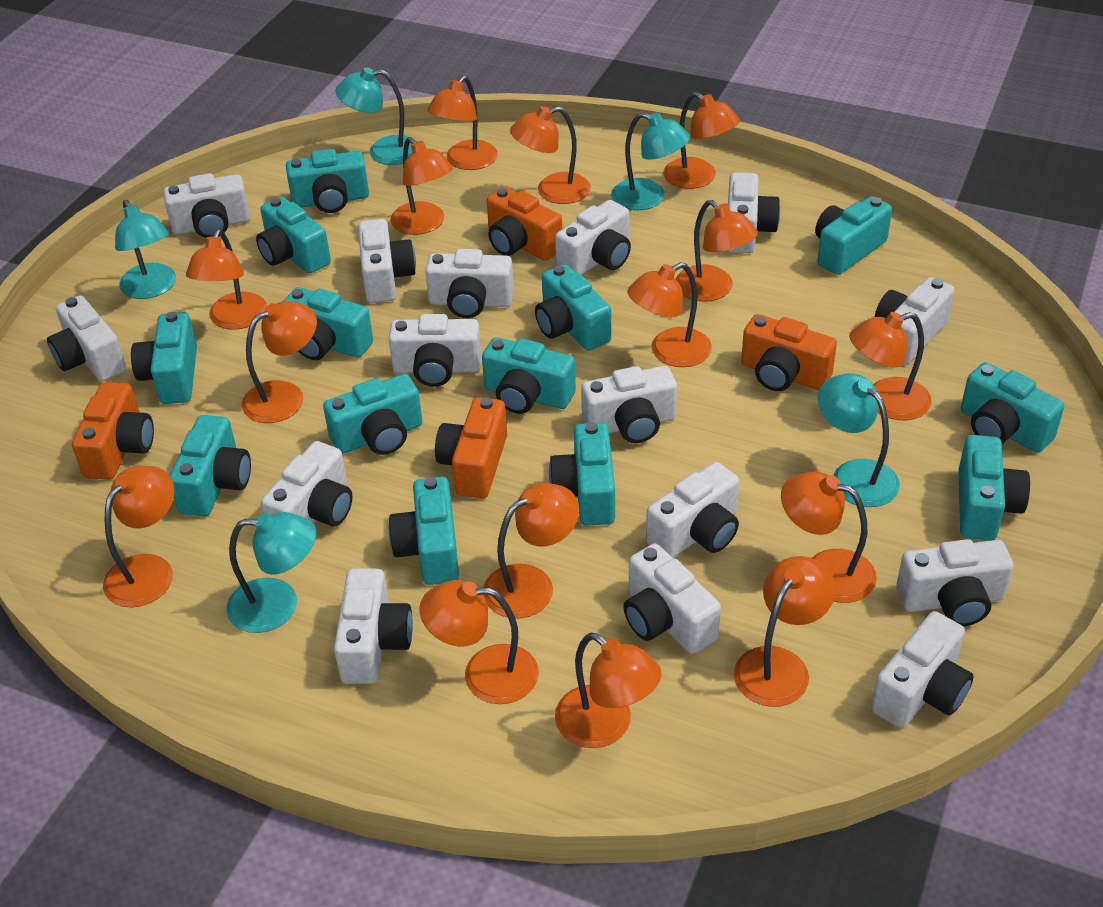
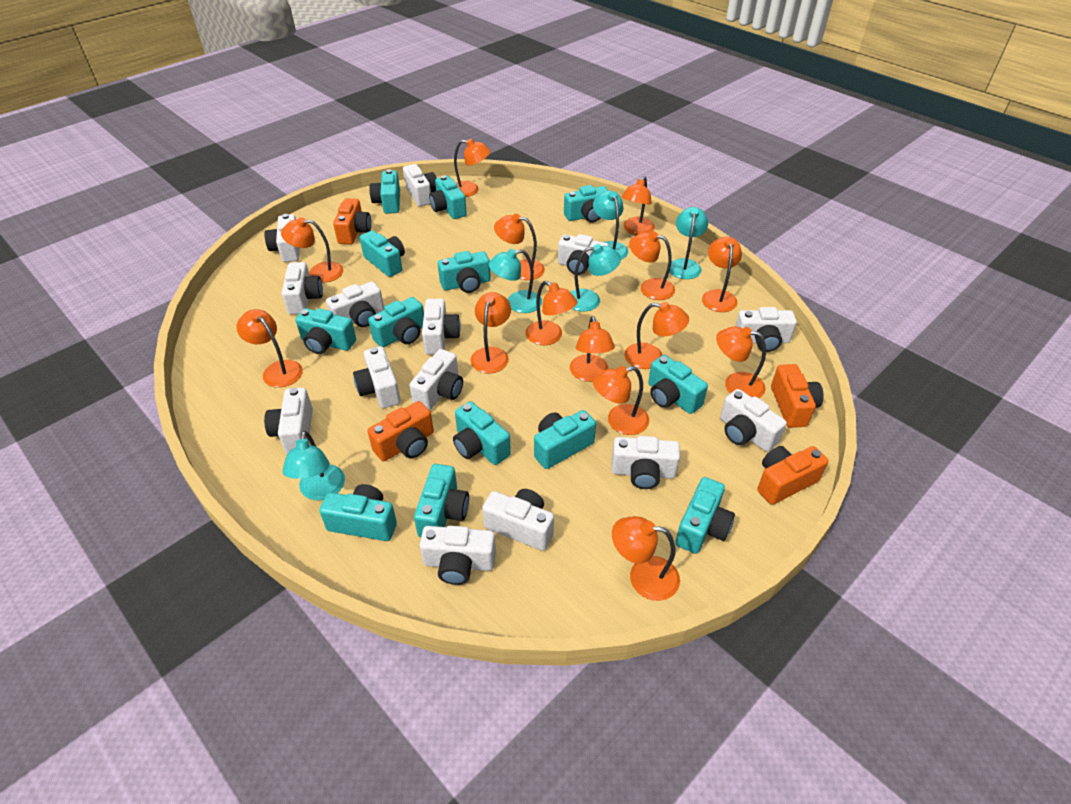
orange lamp: 15 -> 14
white camera: 15 -> 14

